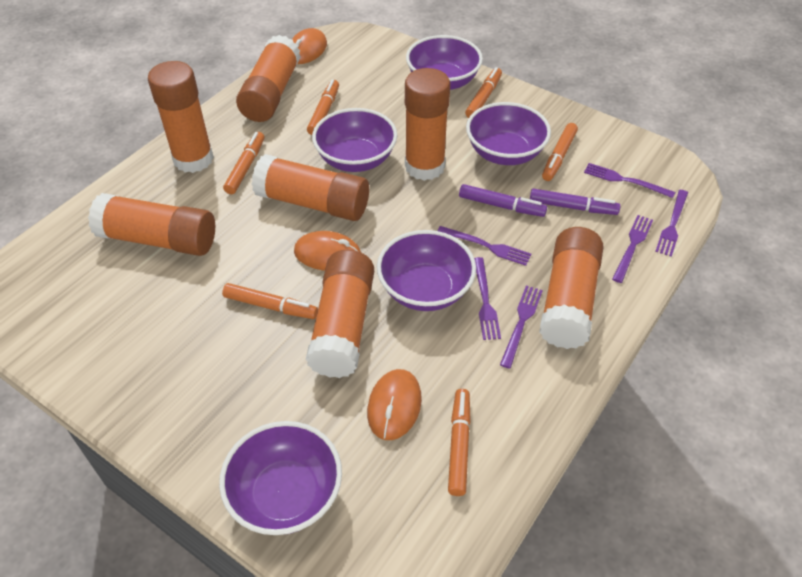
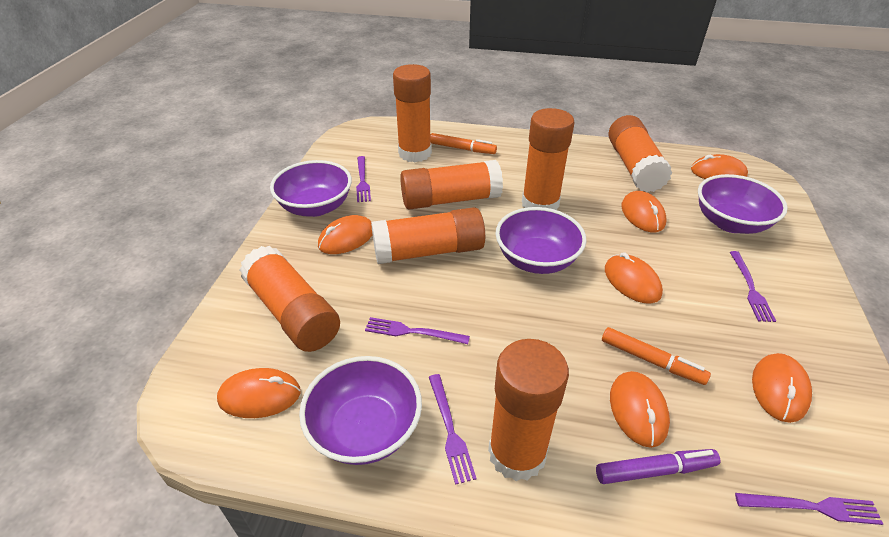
orange marker: 6 -> 2
orange mouse: 3 -> 7
purple bowl: 5 -> 4
purple fork: 6 -> 5
purple marker: 2 -> 1

